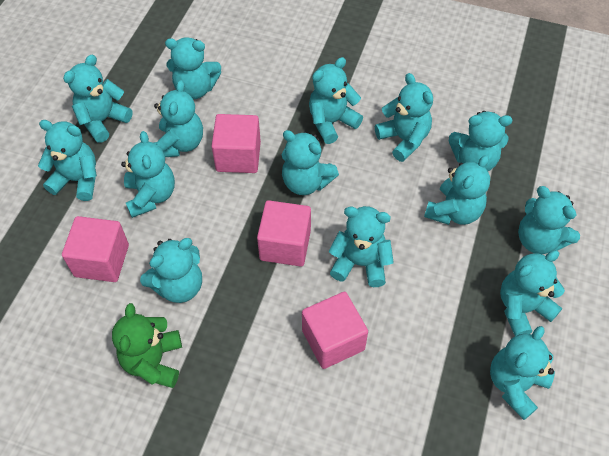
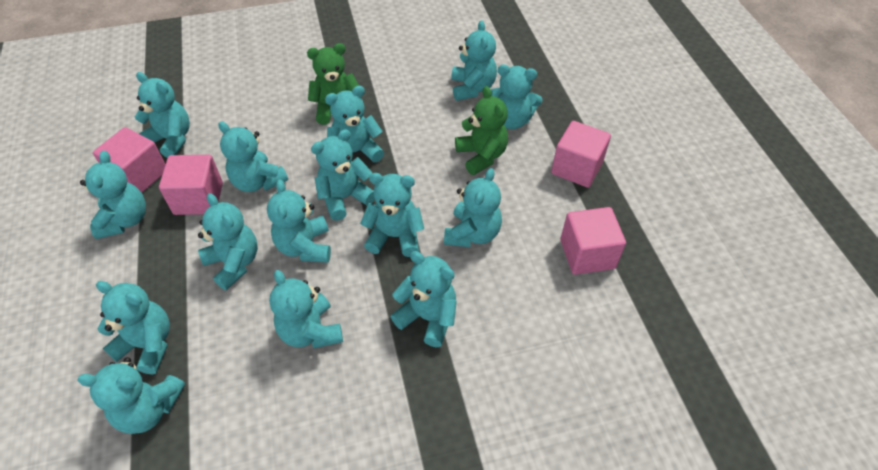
green teddy bear: 1 -> 2

